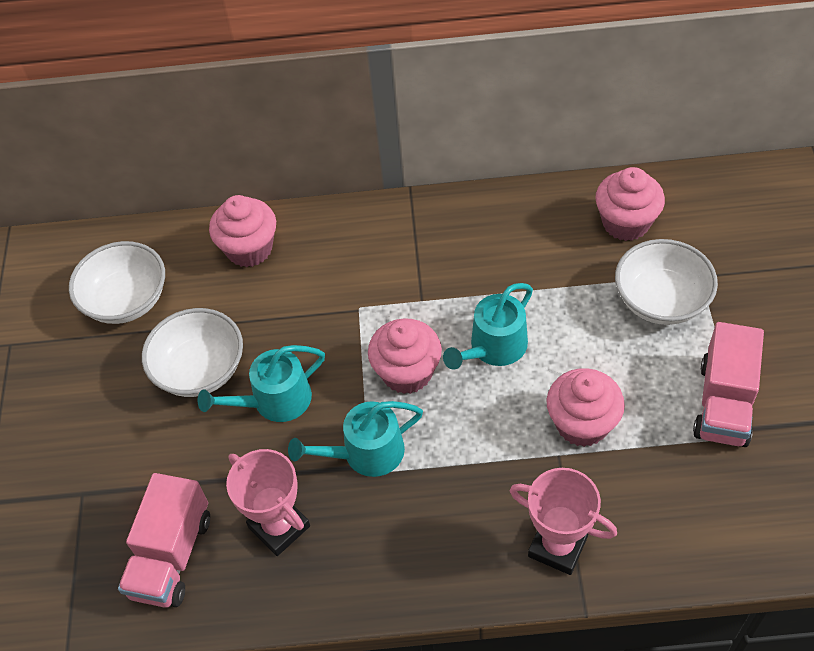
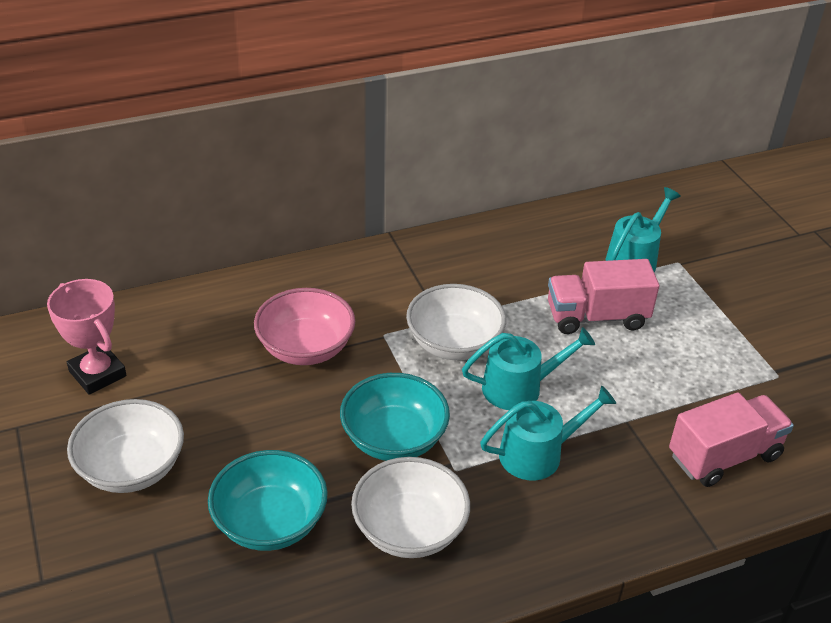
pink bowl: 0 -> 1
pink cupcake: 4 -> 0
pink trophy: 2 -> 1
turquoise bowl: 0 -> 2

